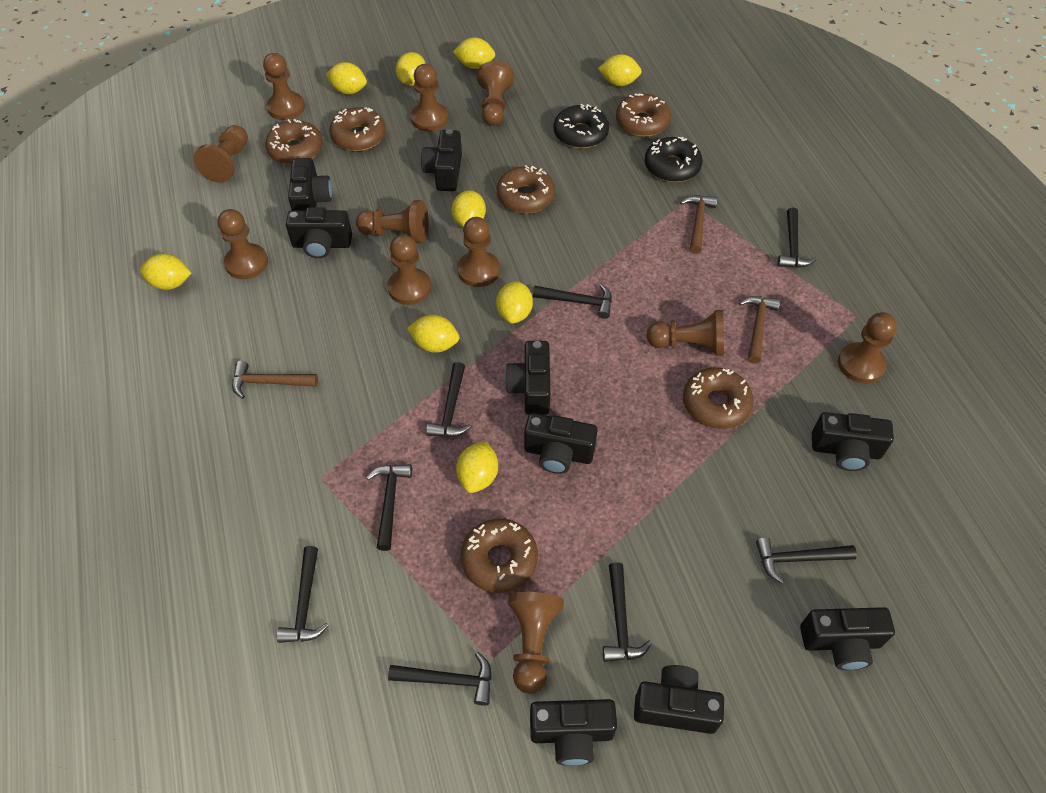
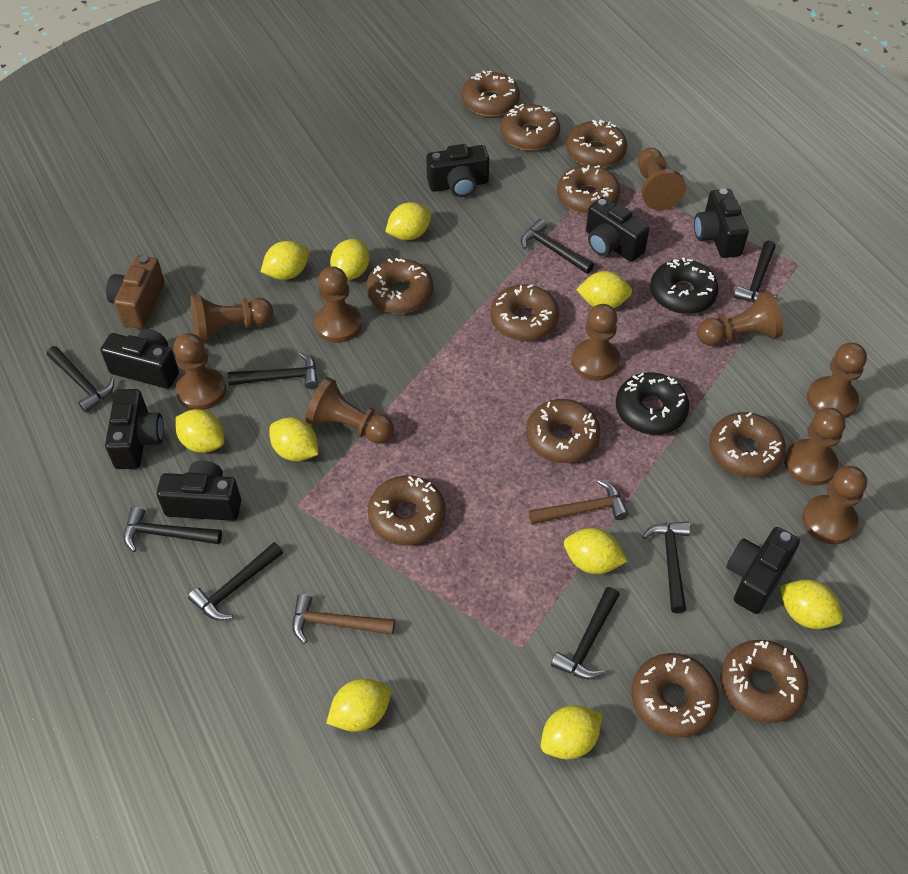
black camera: 9 -> 7
brown camera: 0 -> 1
brown donut: 6 -> 11
brown hammer: 3 -> 2
brown pawn: 11 -> 10
yellow lemon: 9 -> 10

